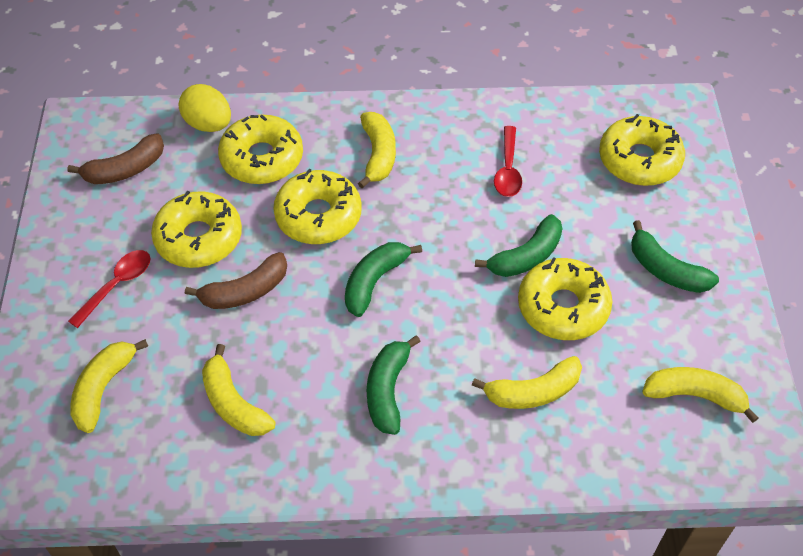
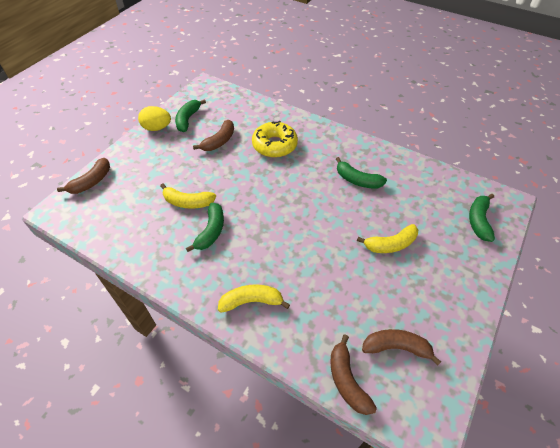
brown banana: 2 -> 4
red spoon: 2 -> 0
yellow banana: 5 -> 3
yellow donut: 5 -> 1

